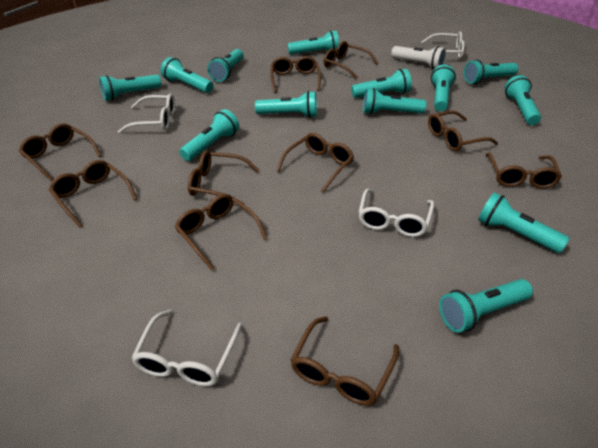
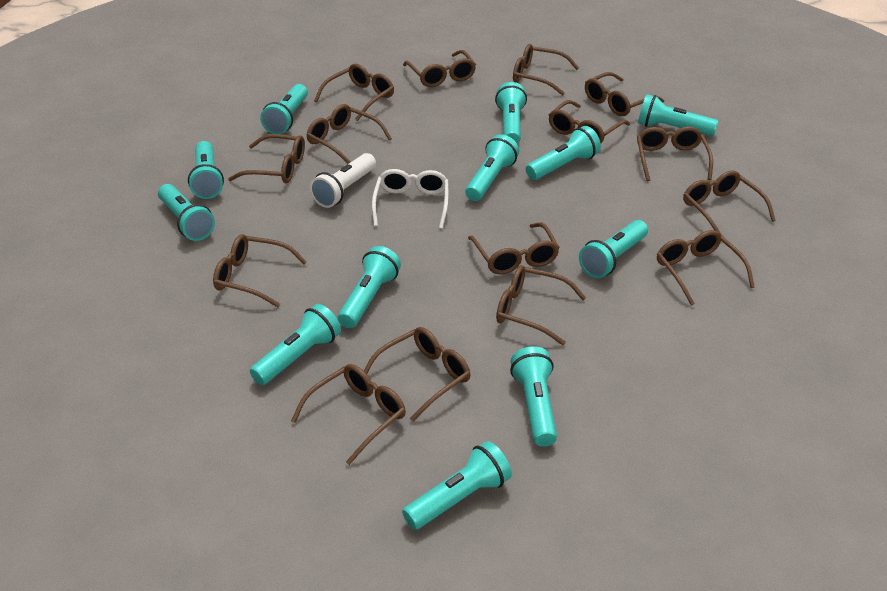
brown glasses: 10 -> 15
turquoise flashlight: 13 -> 12
white glasses: 4 -> 1

